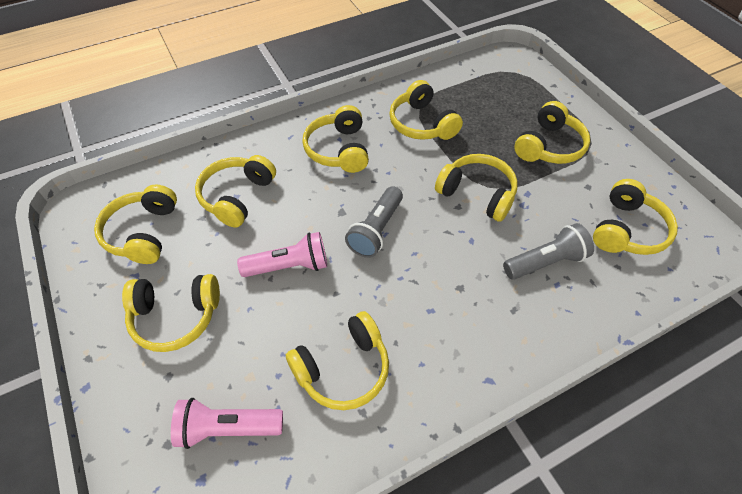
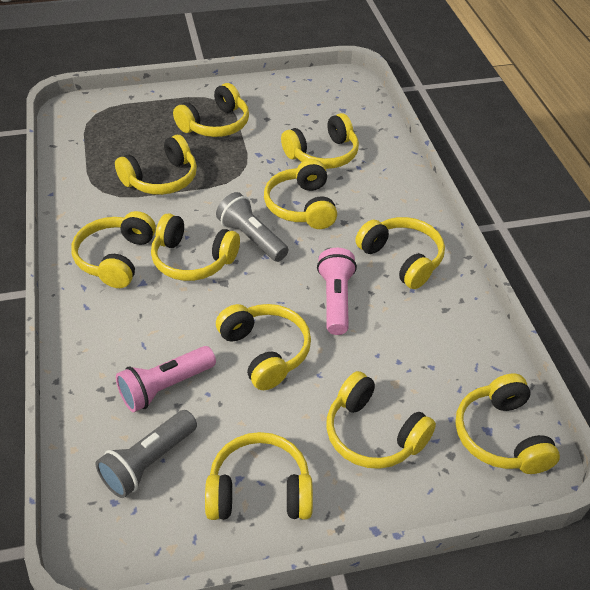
yellow headphones: 9 -> 11

